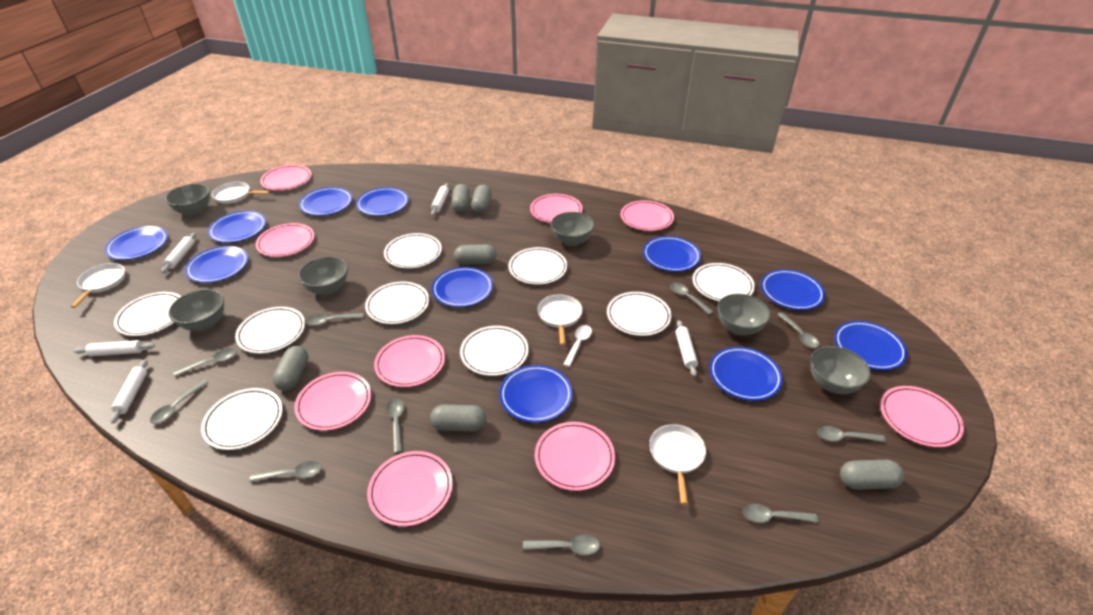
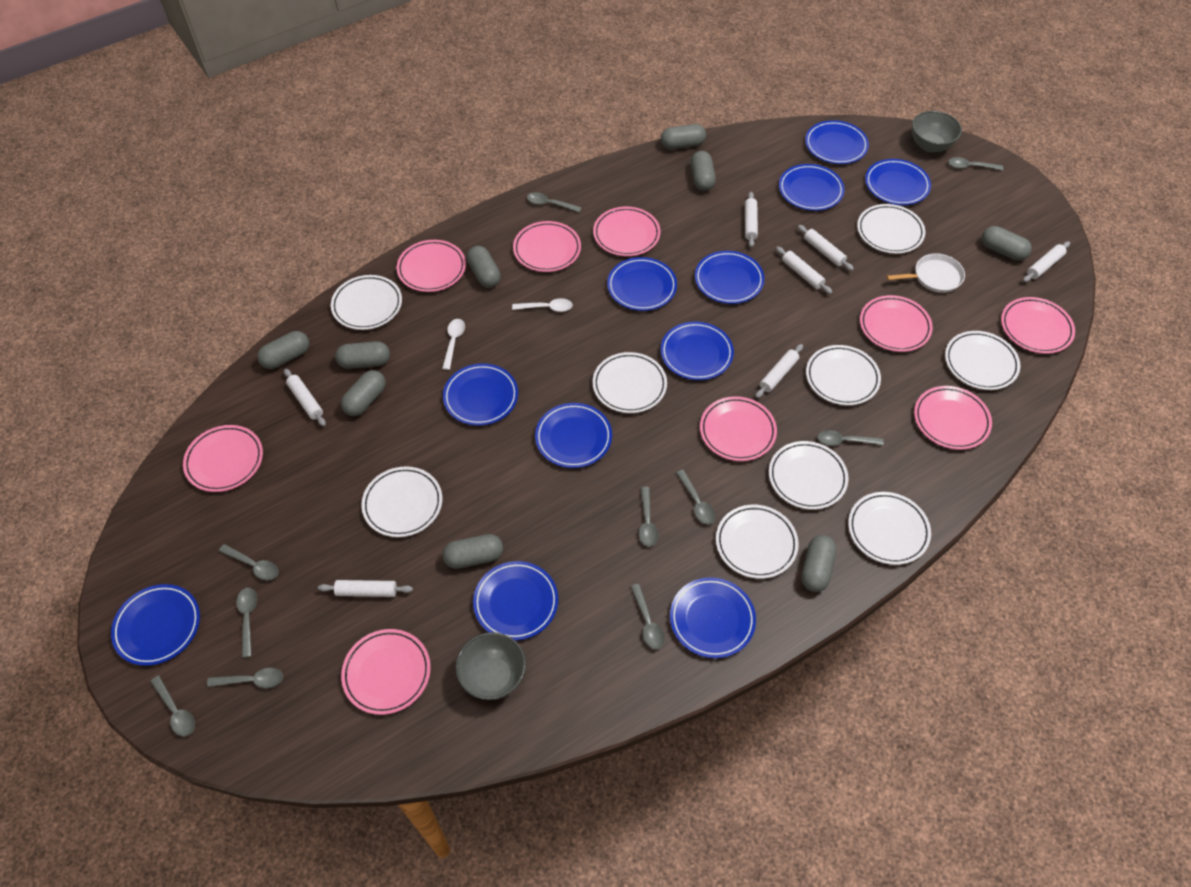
grey bowl: 6 -> 2
grey capsule: 6 -> 9
white pan: 4 -> 1
white rolling pin: 5 -> 7
white spoon: 1 -> 2

